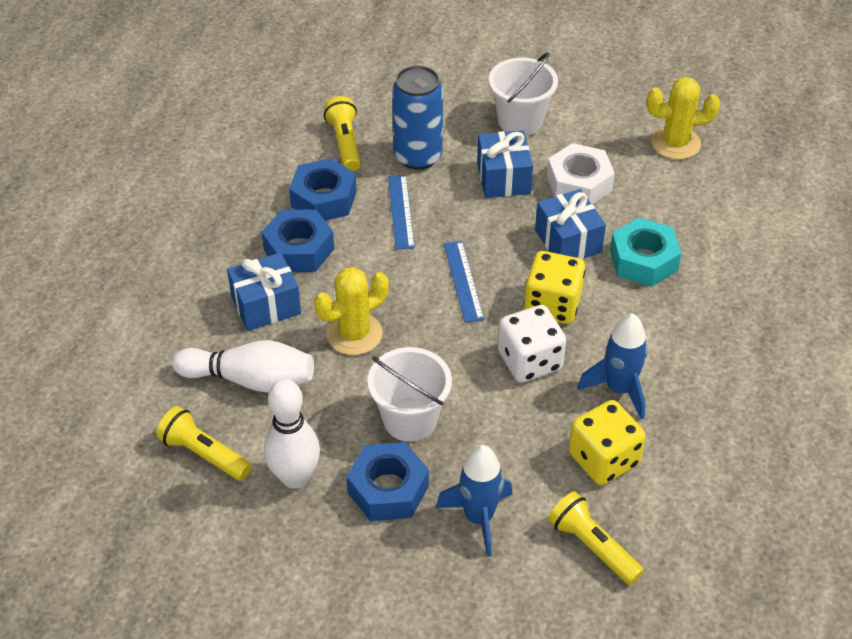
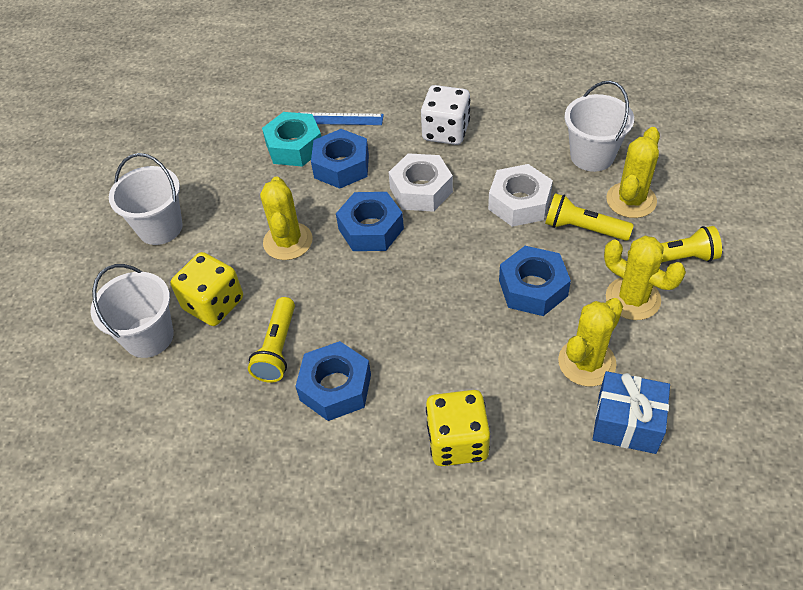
blue can: 1 -> 0
blue gift: 3 -> 1
blue nut: 3 -> 4
blue rocket: 2 -> 0
blue ruler: 2 -> 1
white bowling pin: 2 -> 0
white bucket: 2 -> 3
white nut: 1 -> 2
yellow cactus: 2 -> 4

